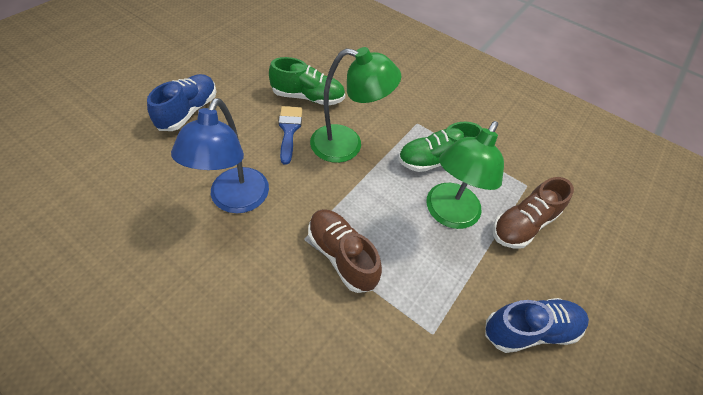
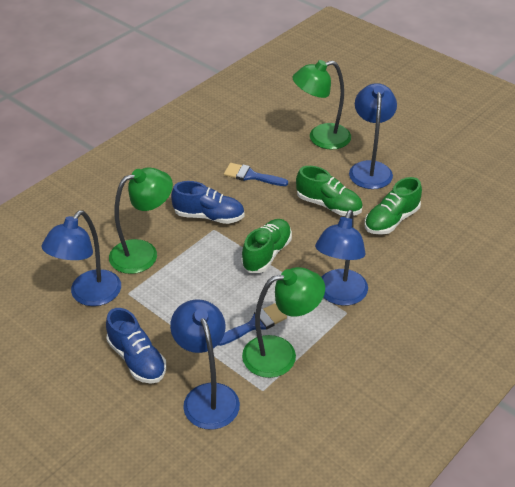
blue brush: 1 -> 2
blue lamp: 1 -> 4
brown shoe: 2 -> 0
green lamp: 2 -> 3
green shoe: 2 -> 3

